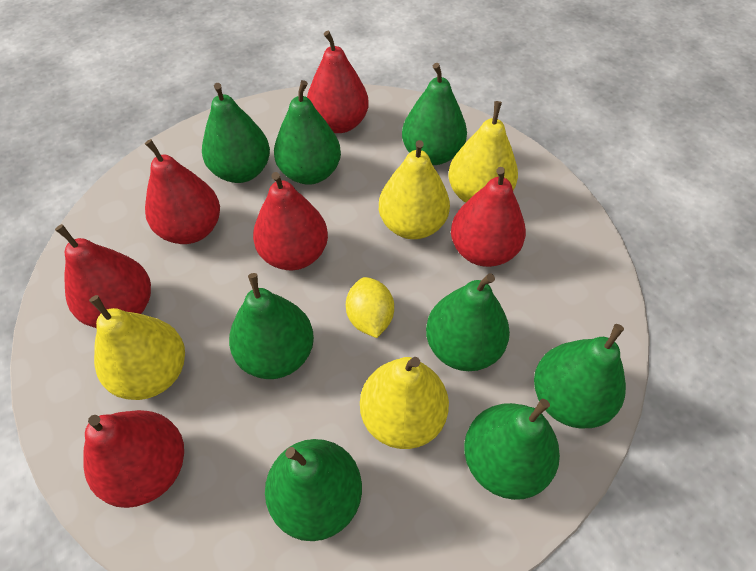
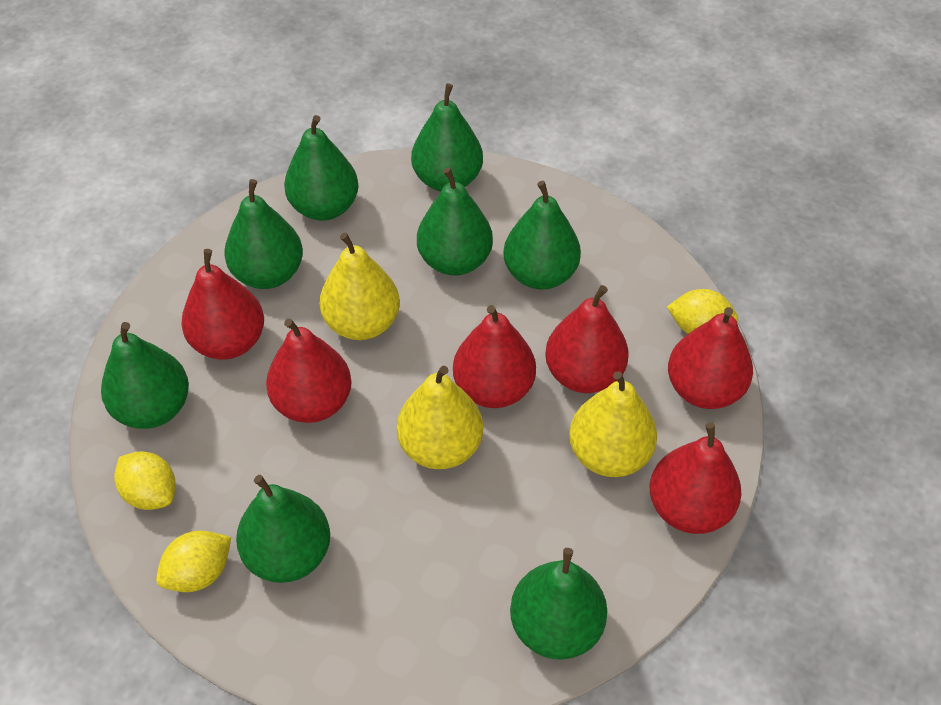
yellow lemon: 1 -> 3
yellow pear: 4 -> 3

